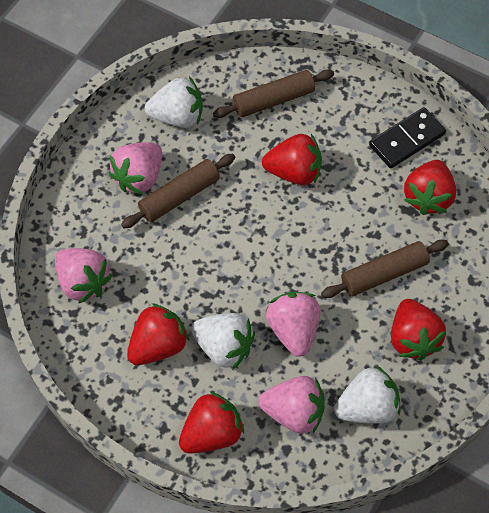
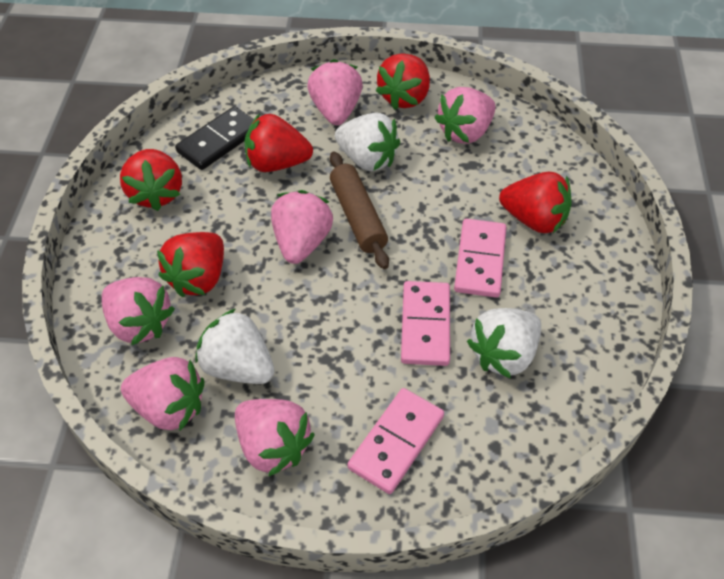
brown rolling pin: 3 -> 1
pink domino: 0 -> 3
pink strawberry: 4 -> 6

